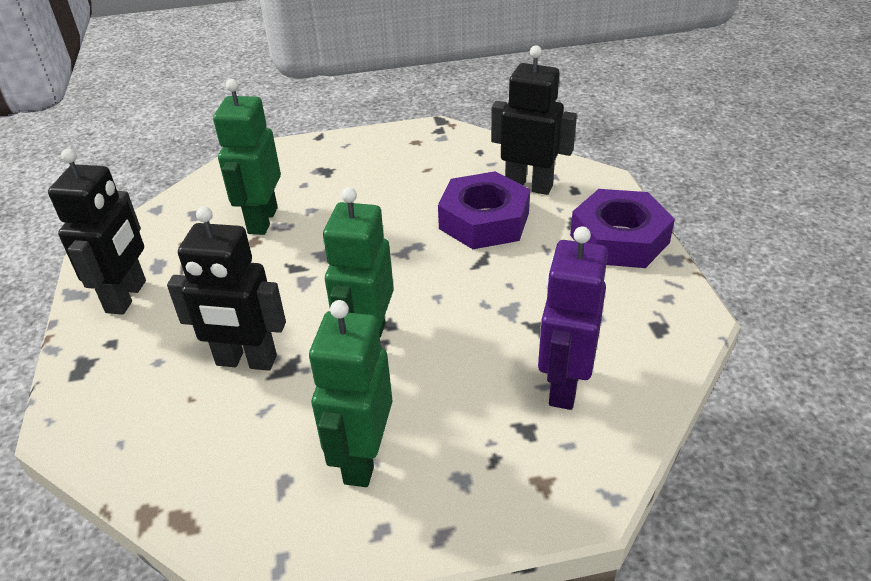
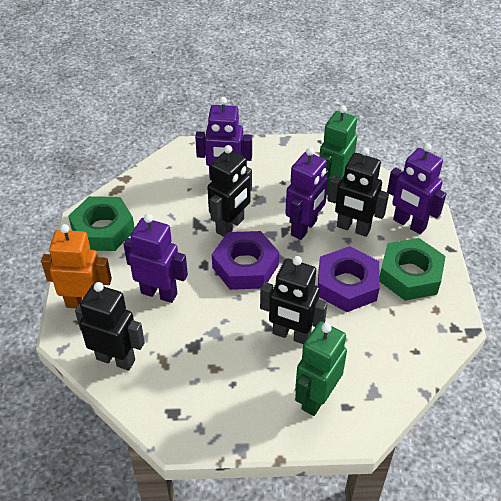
black robot: 3 -> 4
green nut: 0 -> 2
green robot: 3 -> 2
orange robot: 0 -> 1
purple robot: 1 -> 4

